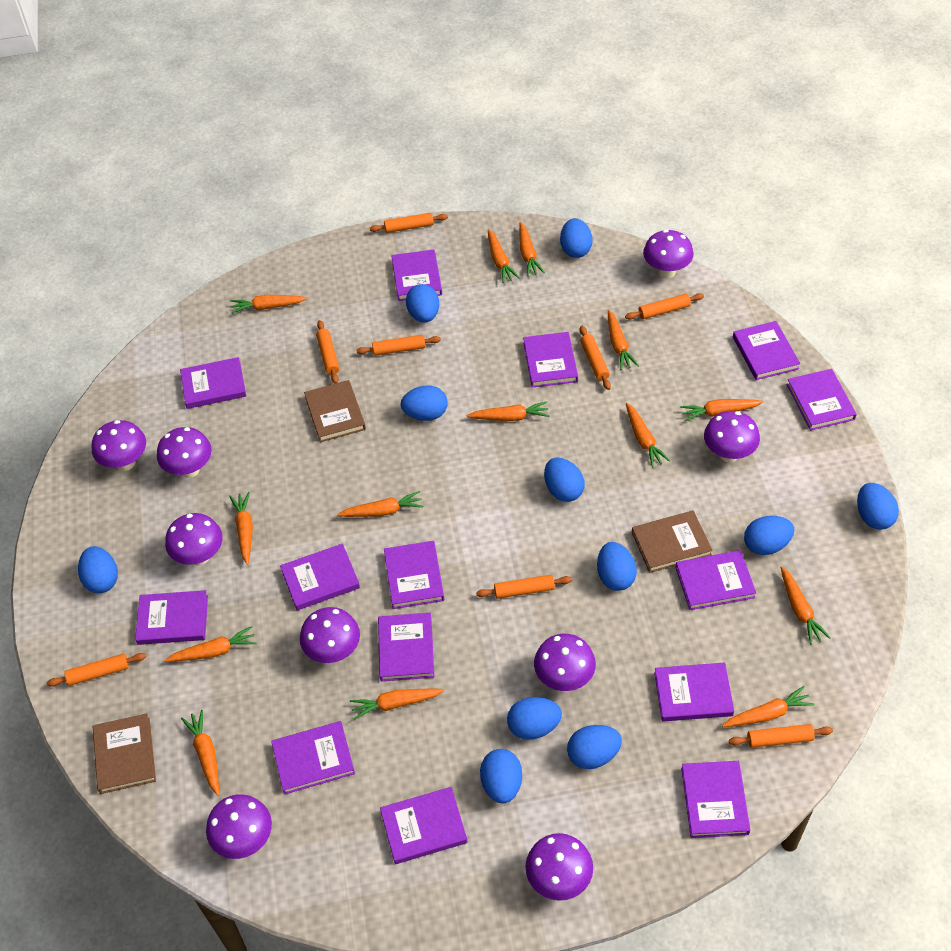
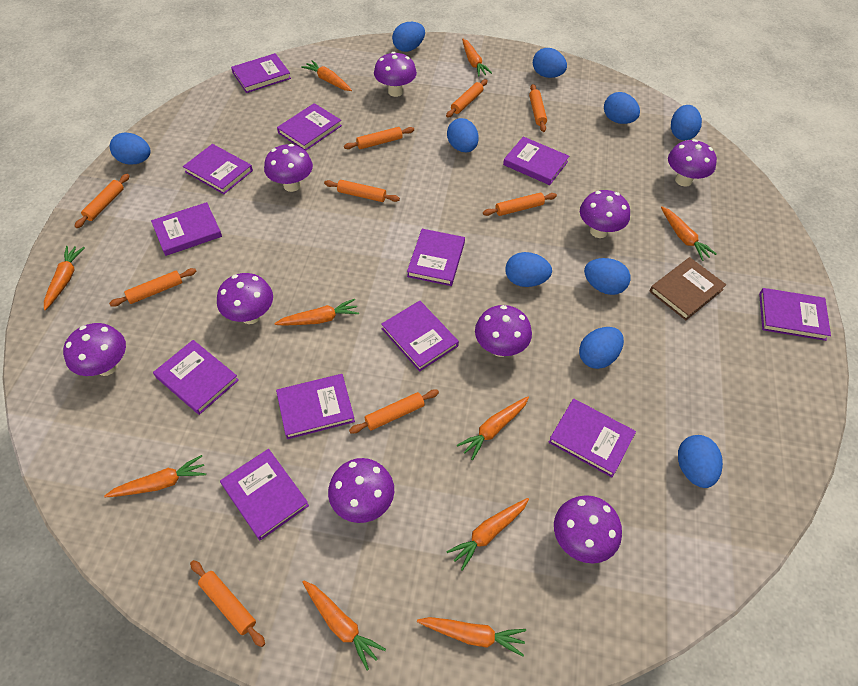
blue egg: 11 -> 10
brown book: 3 -> 1
orange carrot: 14 -> 10
orange rolling pin: 8 -> 9
purple book: 14 -> 12

